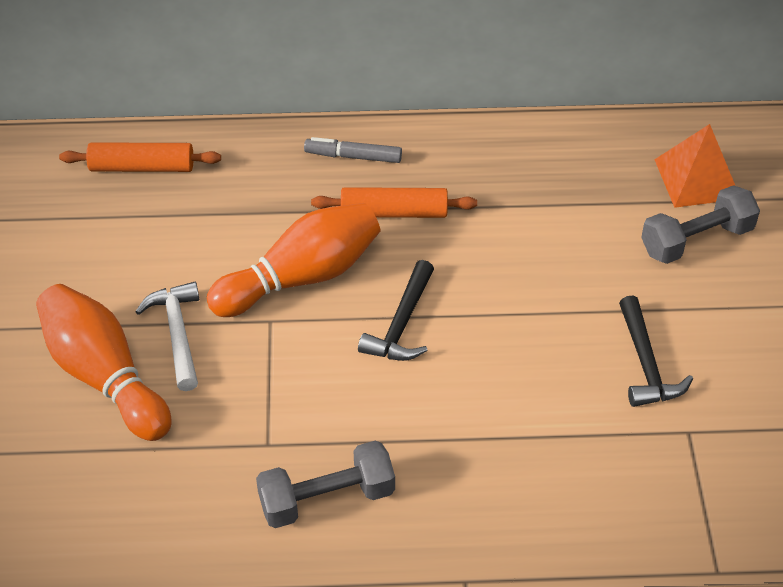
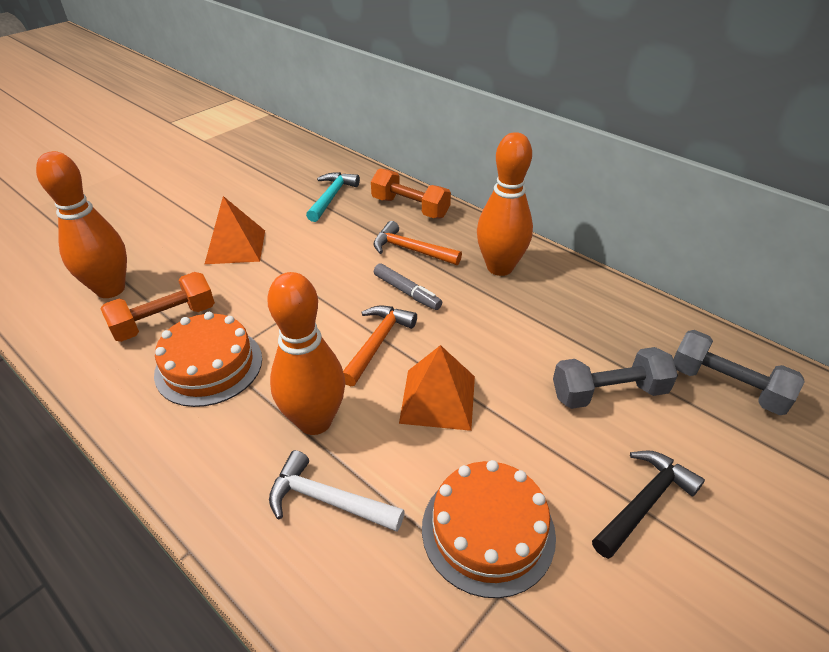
black hammer: 2 -> 1
orange bowling pin: 2 -> 3
orange cake: 0 -> 2
orange dumbbell: 0 -> 2
orange hammer: 0 -> 2
orange pyramid: 1 -> 2
orange rolling pin: 2 -> 0
turquoise hammer: 0 -> 1

